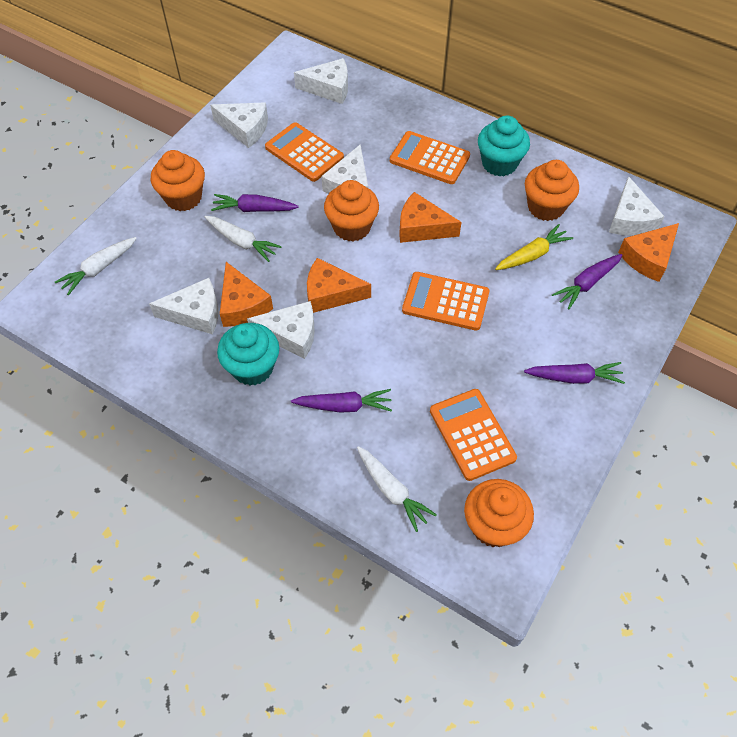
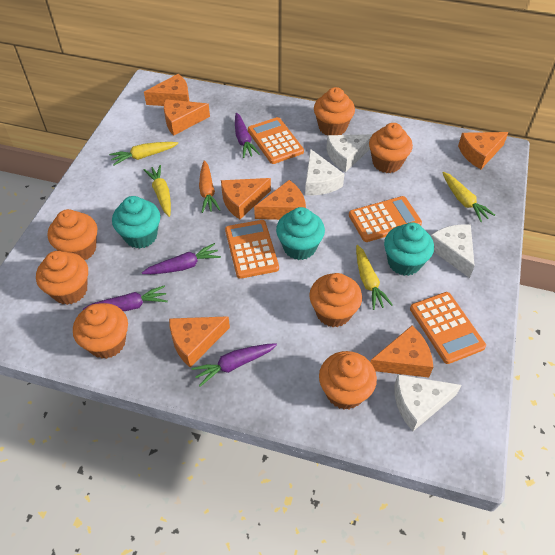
orange carrot: 0 -> 1
orange cheese: 4 -> 7
orange cupcake: 4 -> 7
turquoise cupcake: 2 -> 3
white carrot: 3 -> 0
white cheese: 6 -> 4
yellow carrot: 1 -> 4

